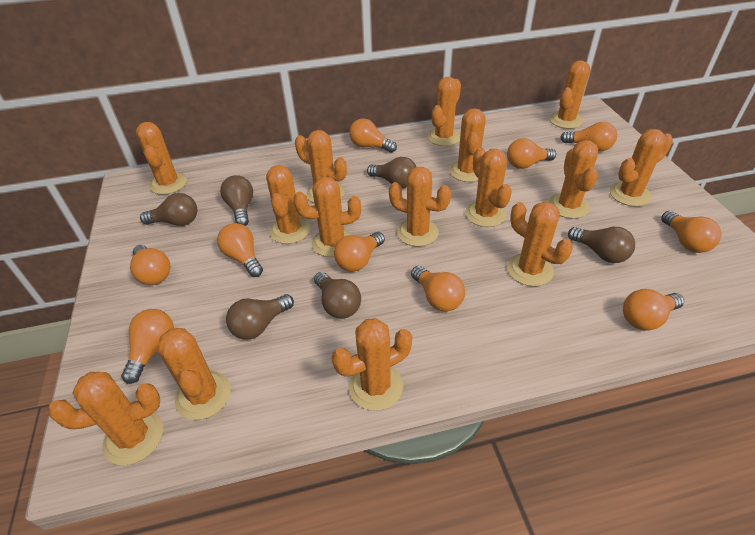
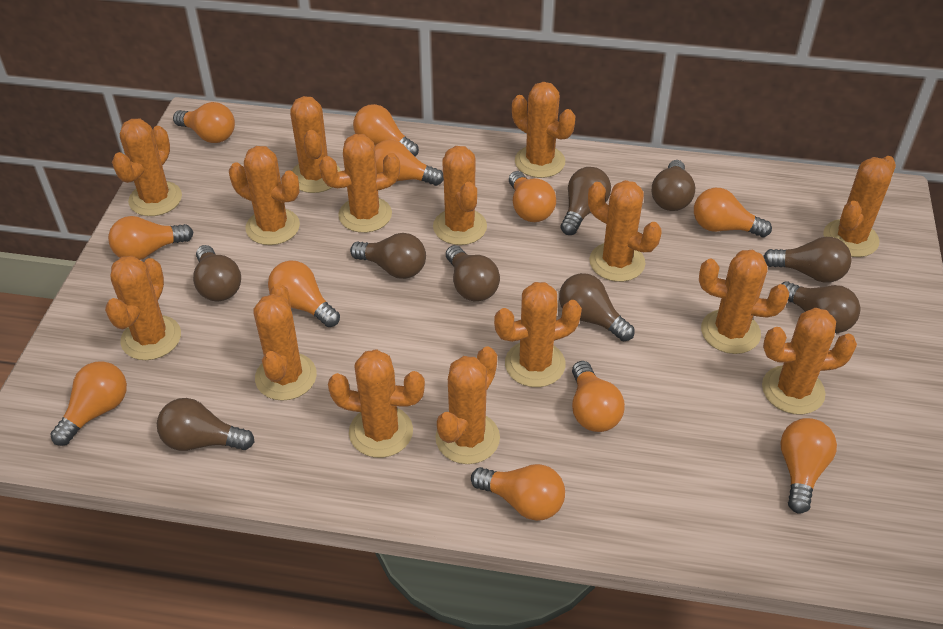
brown light bulb: 6 -> 9
orange light bulb: 10 -> 11

